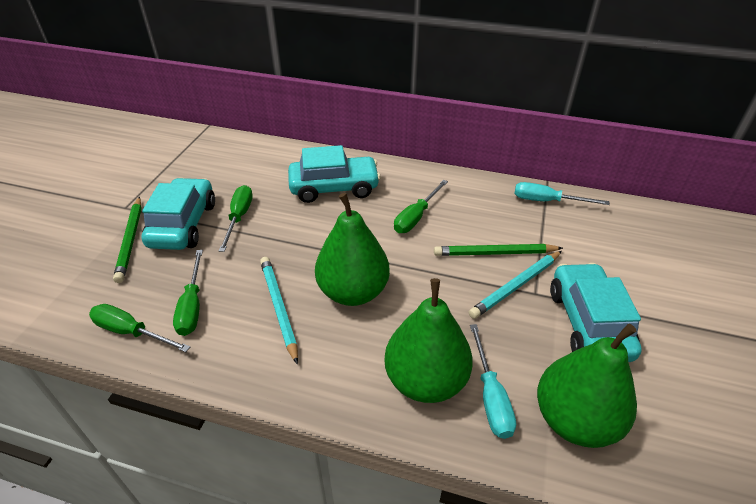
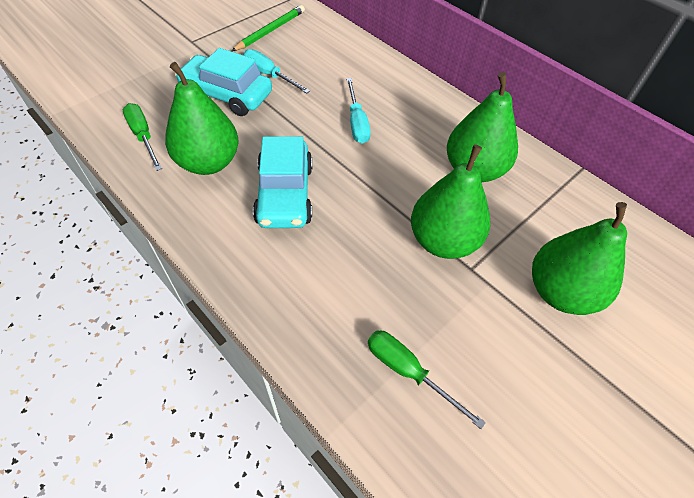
green pear: 3 -> 4
green pencil: 2 -> 1
green screwdriver: 4 -> 2
turquoise car: 3 -> 2
turquoise pencil: 2 -> 0

